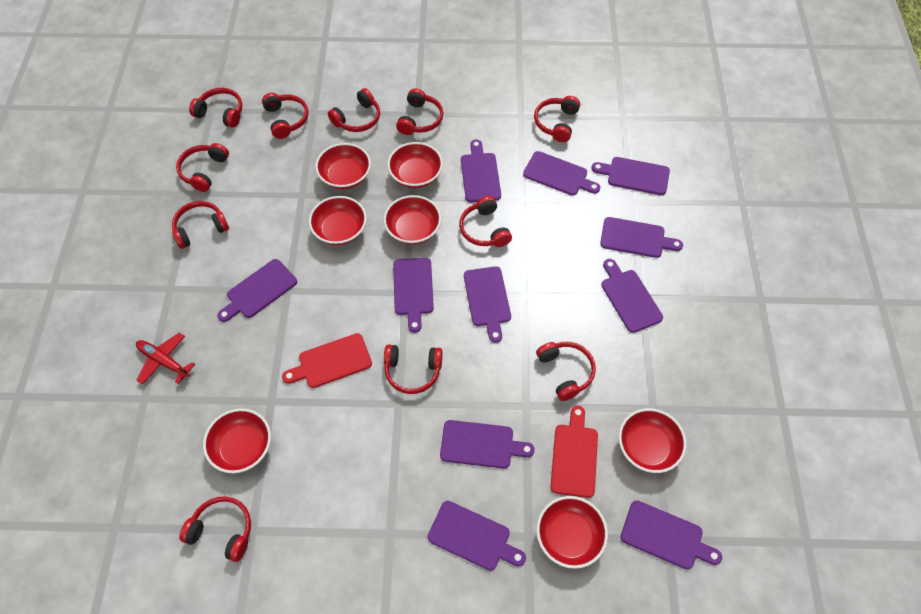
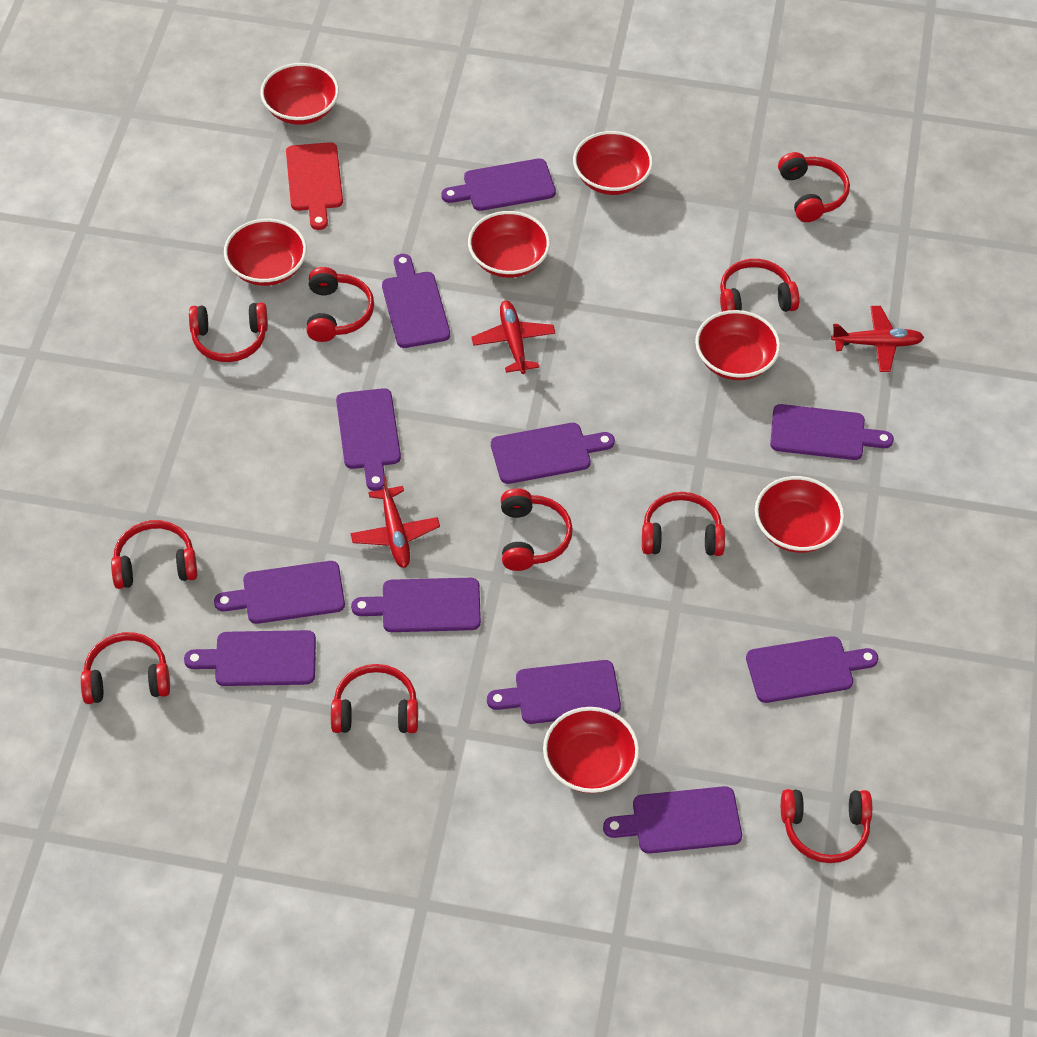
red cutting board: 2 -> 1
red headphones: 11 -> 10
red plane: 1 -> 3

